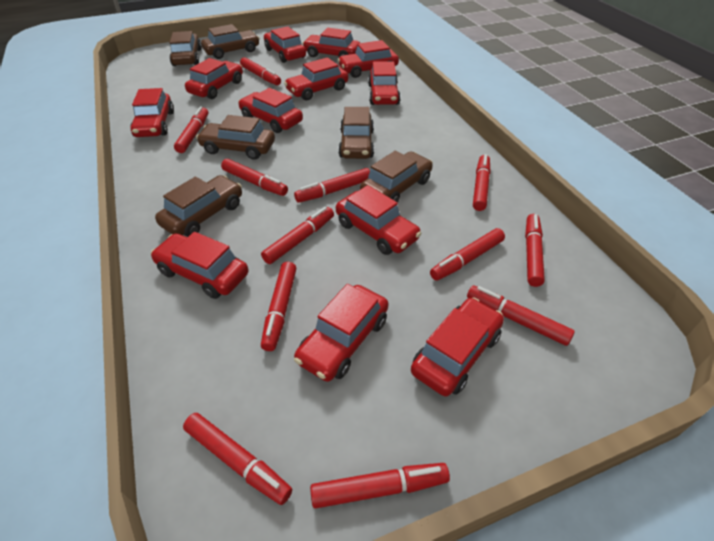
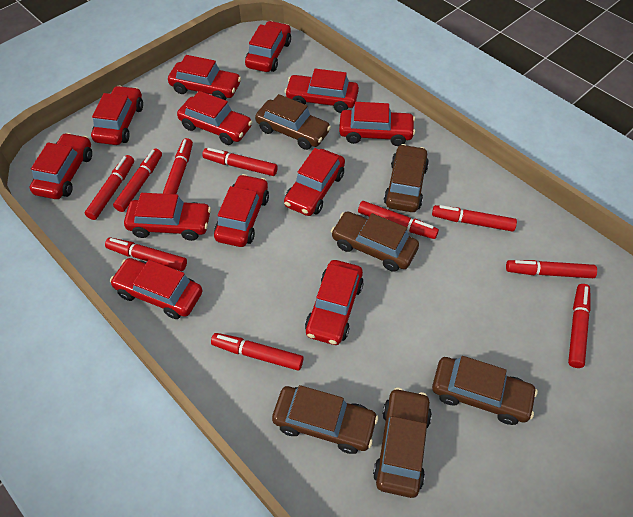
red marker: 12 -> 10

